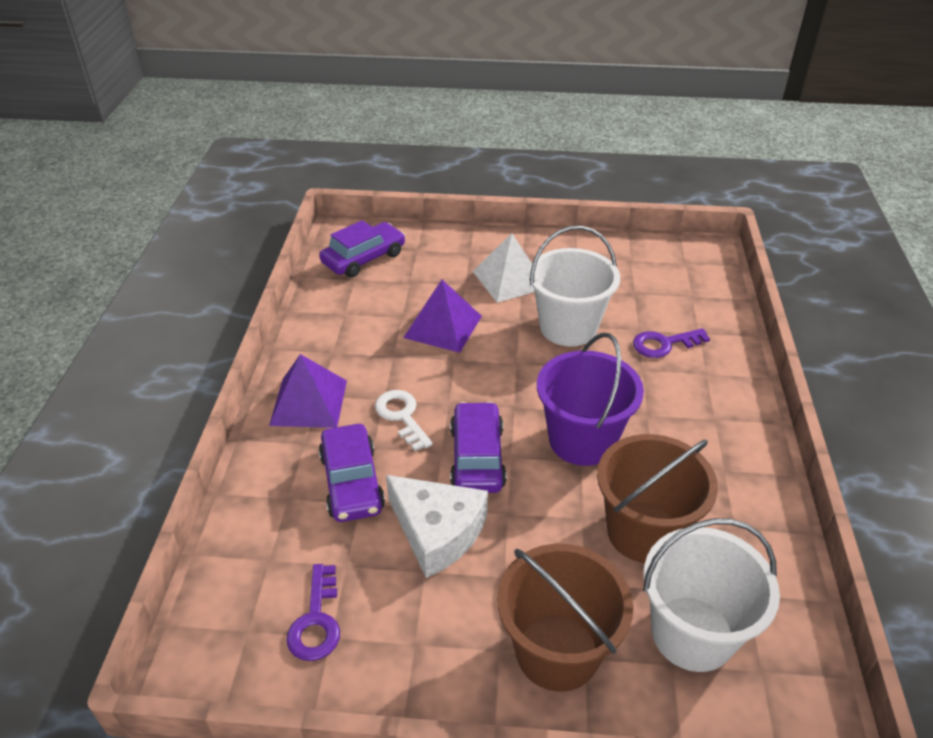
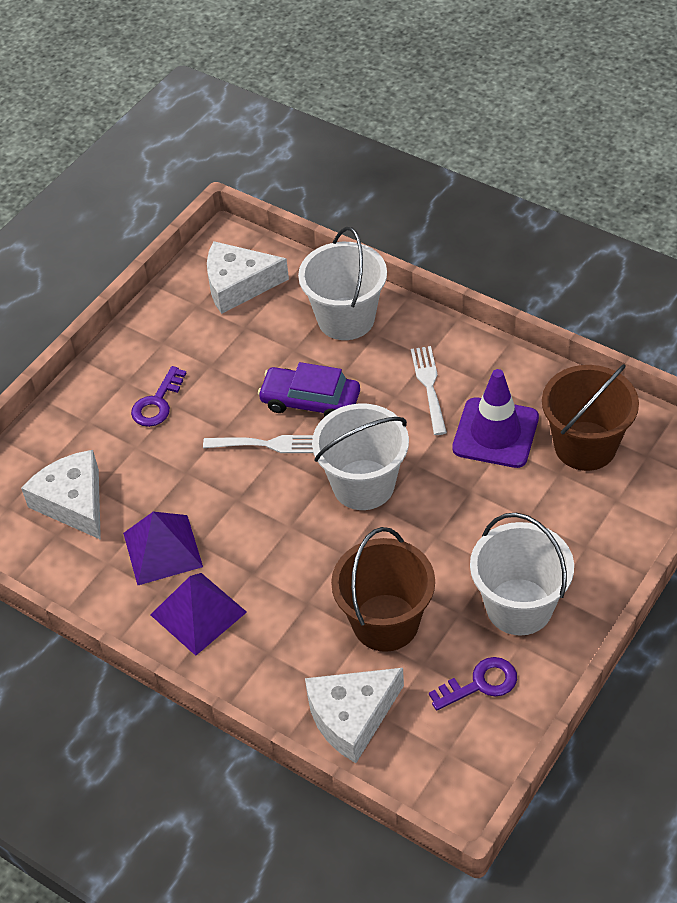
purple bucket: 1 -> 0
purple car: 3 -> 1
purple traffic cone: 0 -> 1
white bucket: 2 -> 3
white cheese: 1 -> 3
white fork: 0 -> 2
white key: 1 -> 0
white pyramid: 1 -> 0

